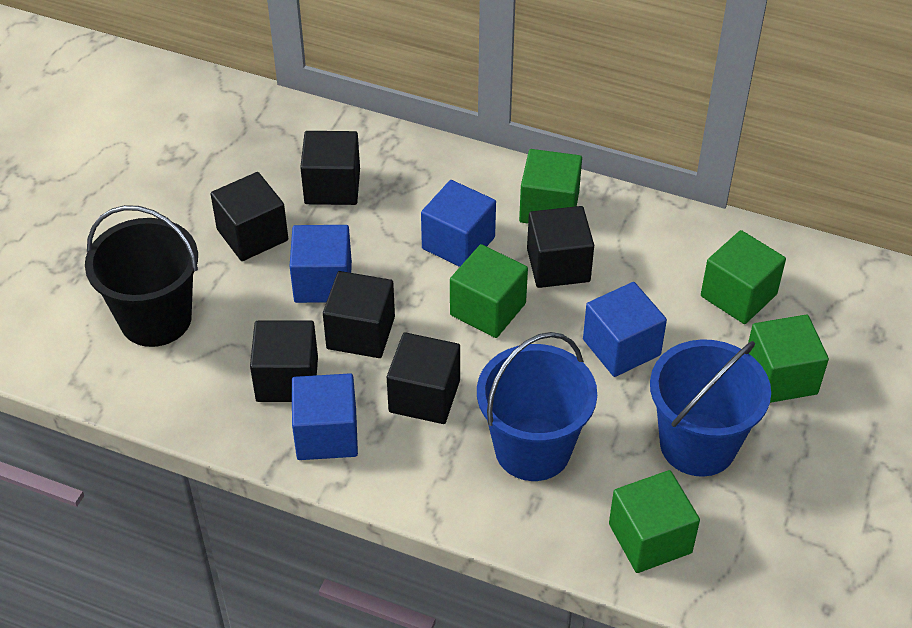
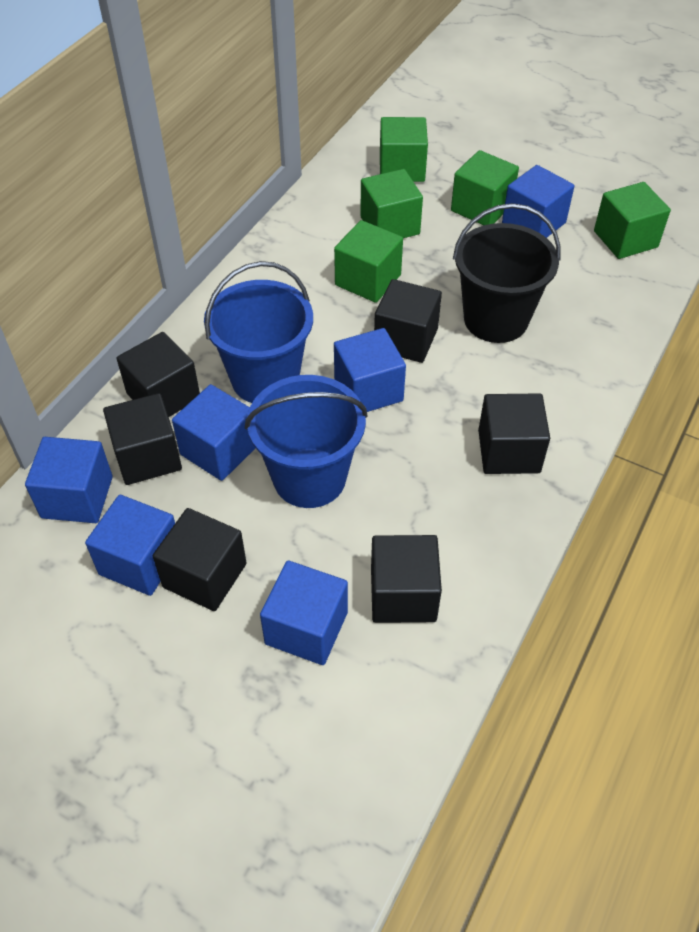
blue cube: 4 -> 6

